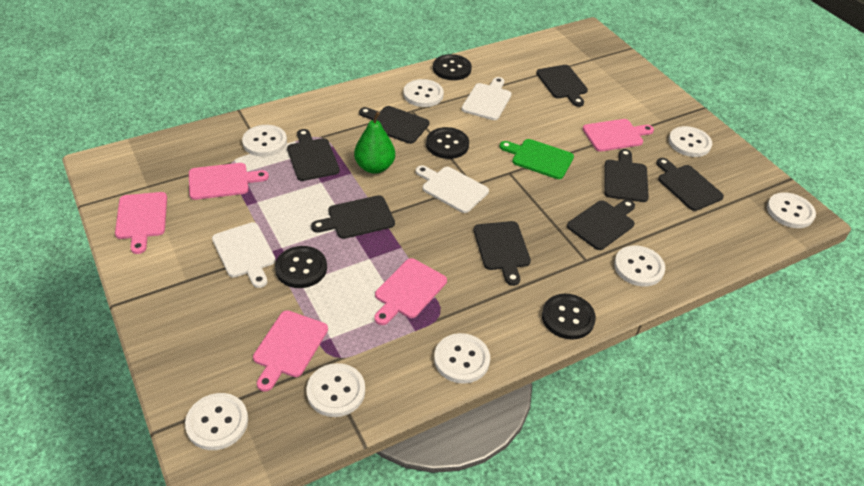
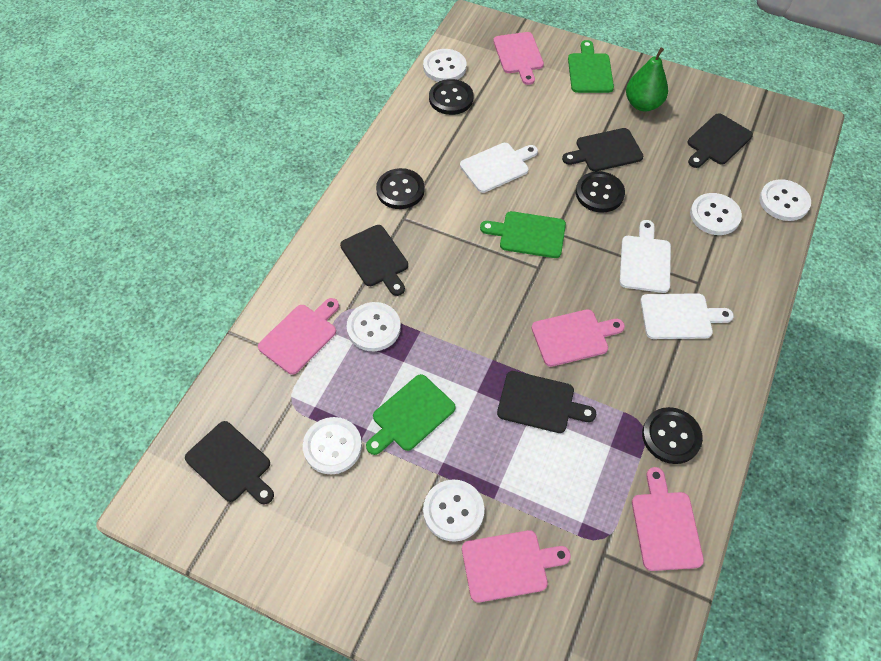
black cutting board: 8 -> 5
green cutting board: 1 -> 3
white button: 8 -> 6

